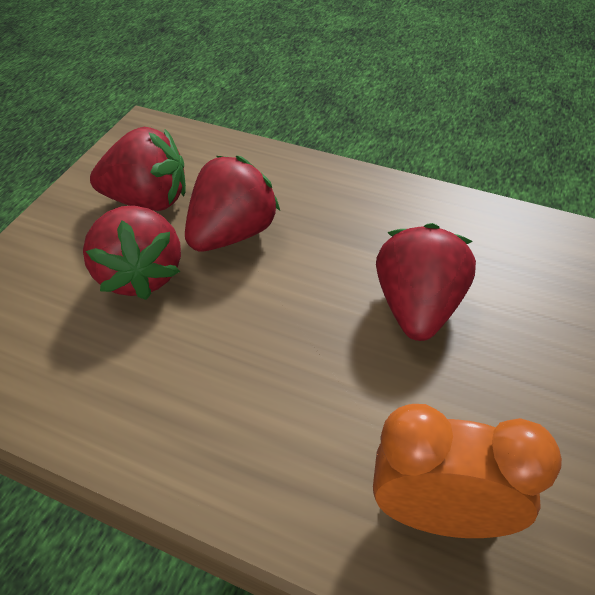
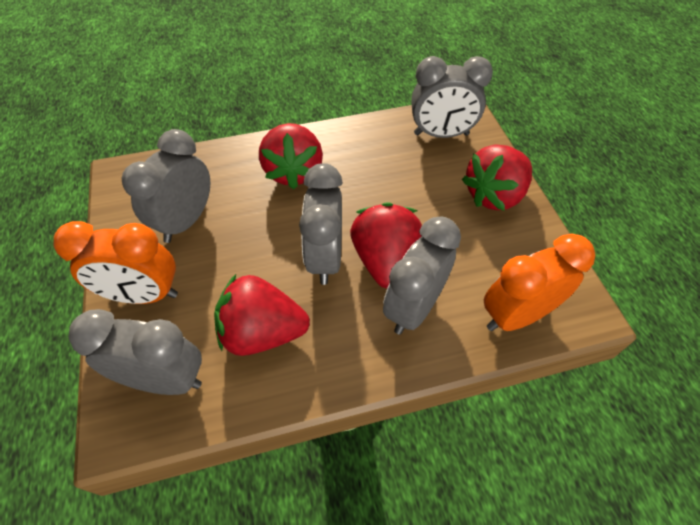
grey clock: 0 -> 5
orange clock: 1 -> 2

